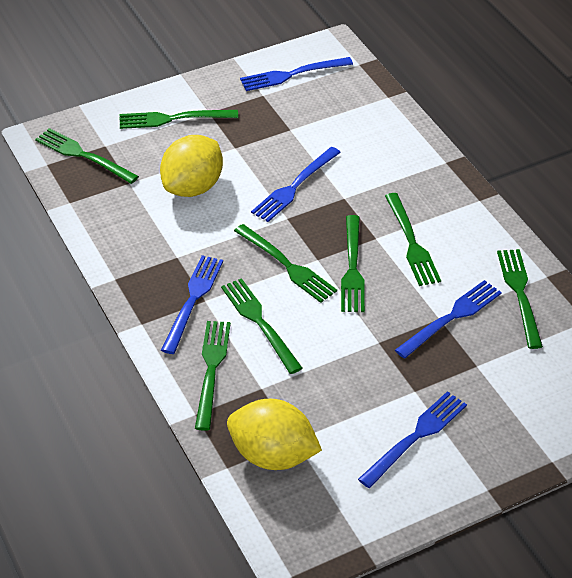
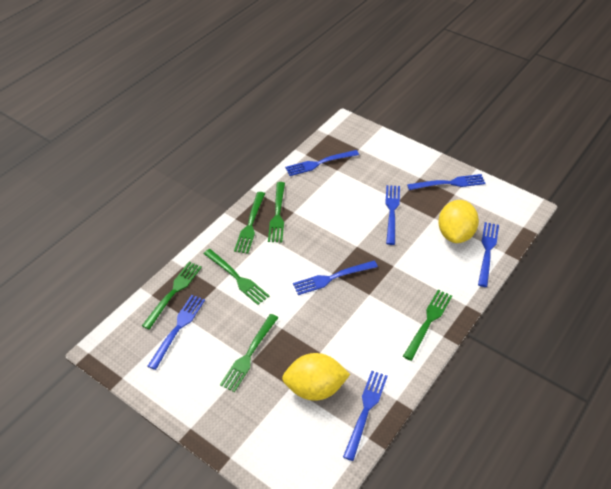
blue fork: 5 -> 7
green fork: 8 -> 6

